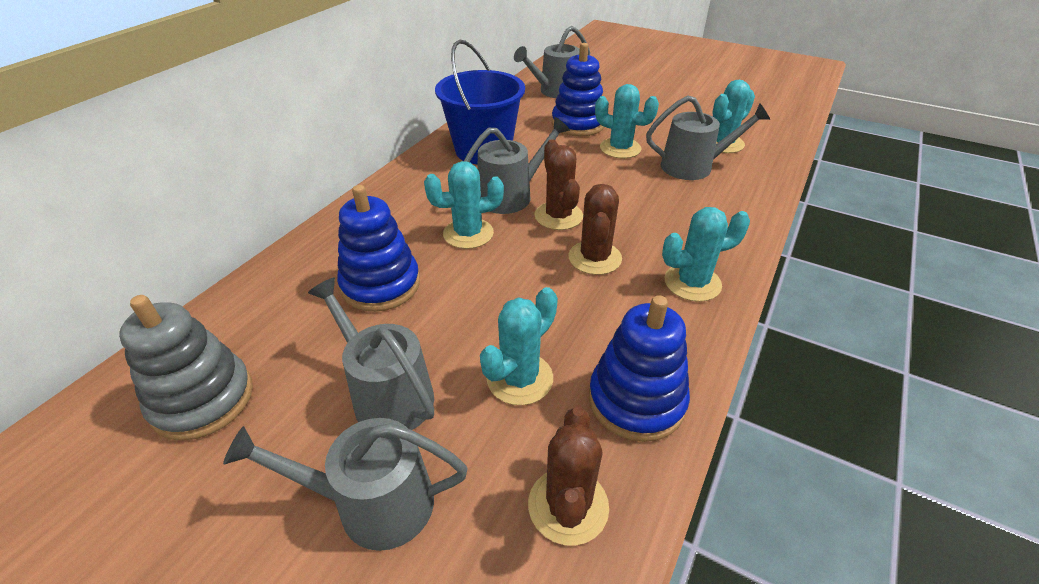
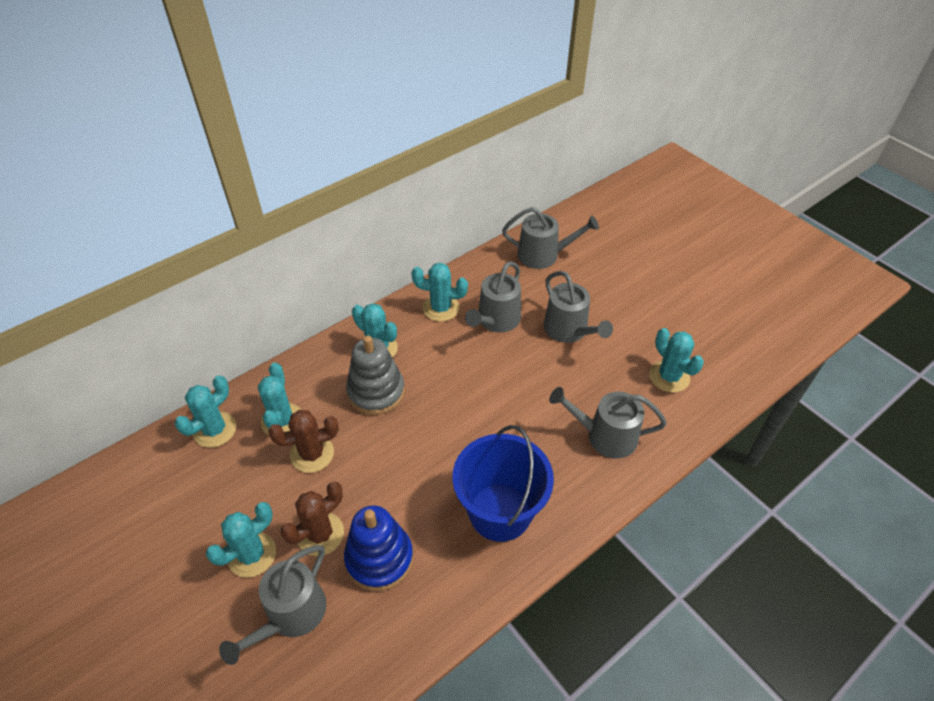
blue stacking toy: 3 -> 1
brown cactus: 3 -> 2
turquoise cactus: 5 -> 6

